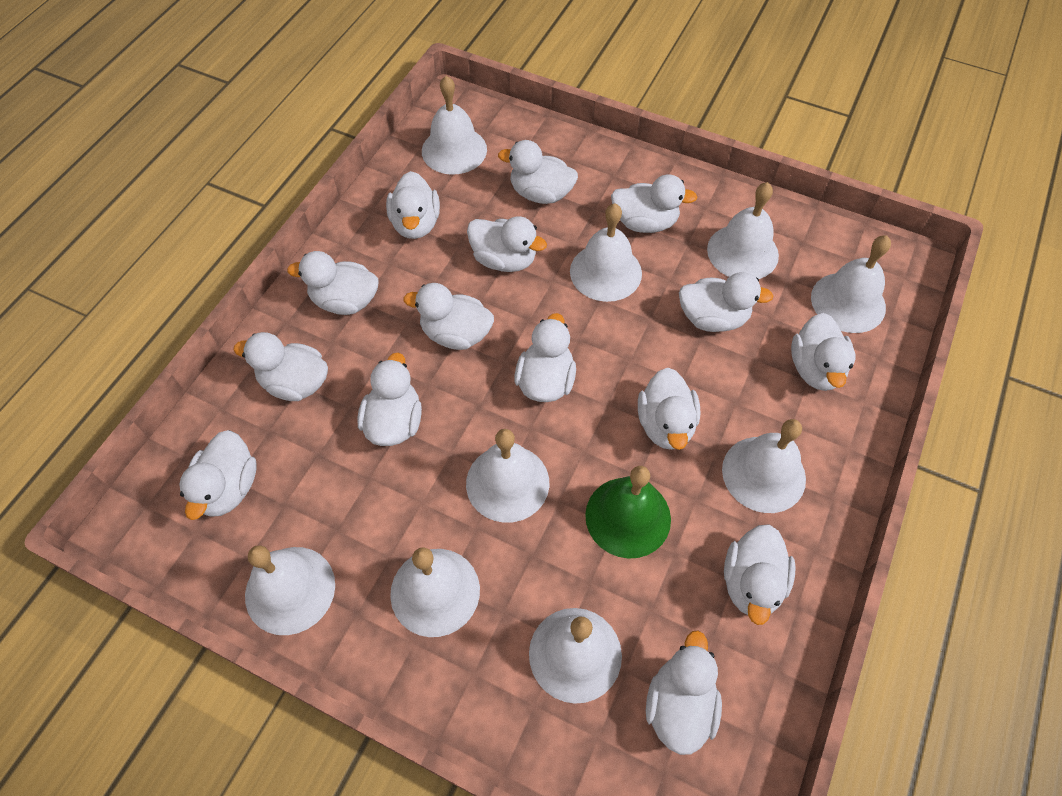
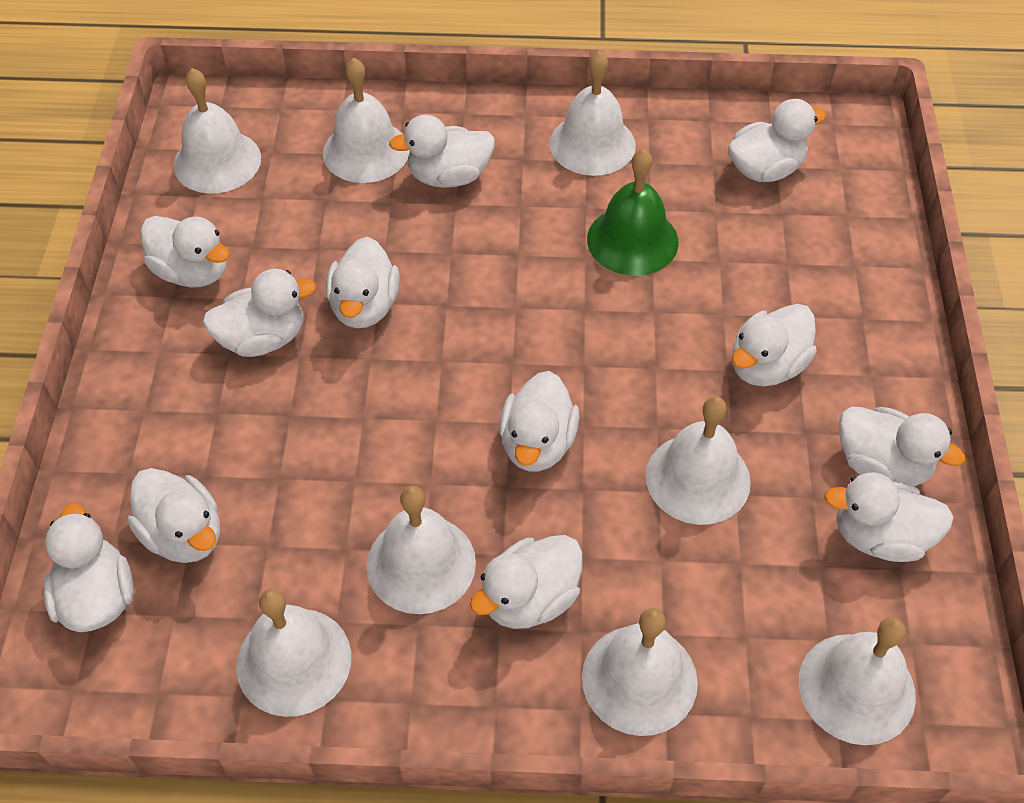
white bell: 9 -> 8
white duck: 15 -> 12

